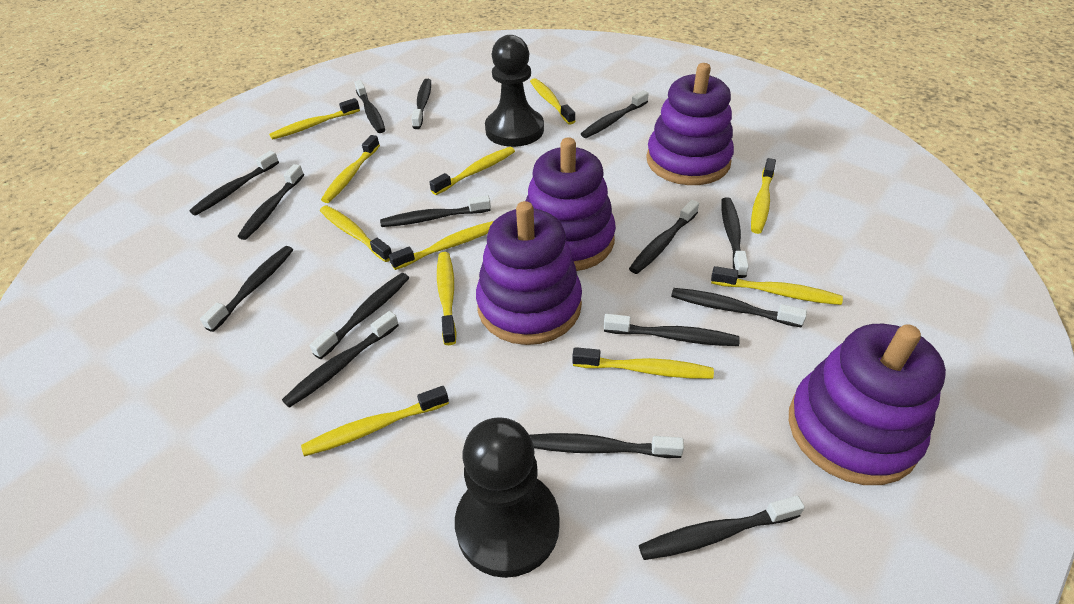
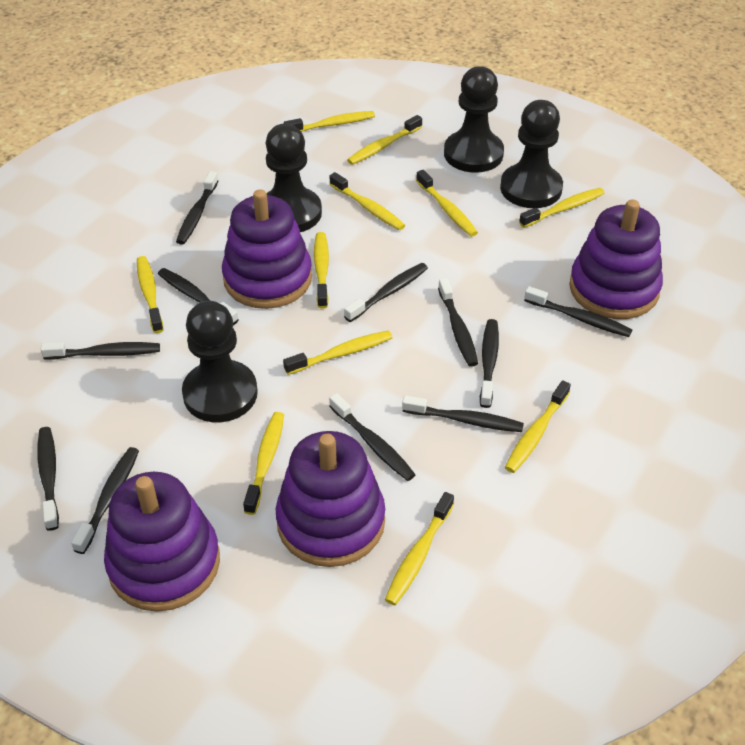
black pawn: 2 -> 4
black toothbrush: 15 -> 11

